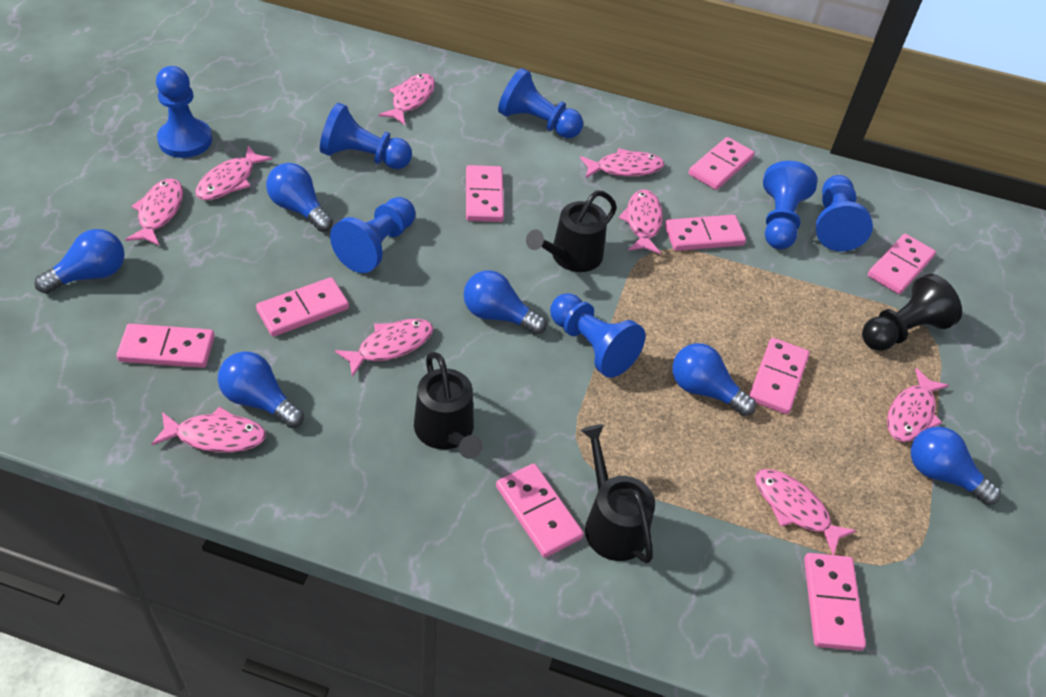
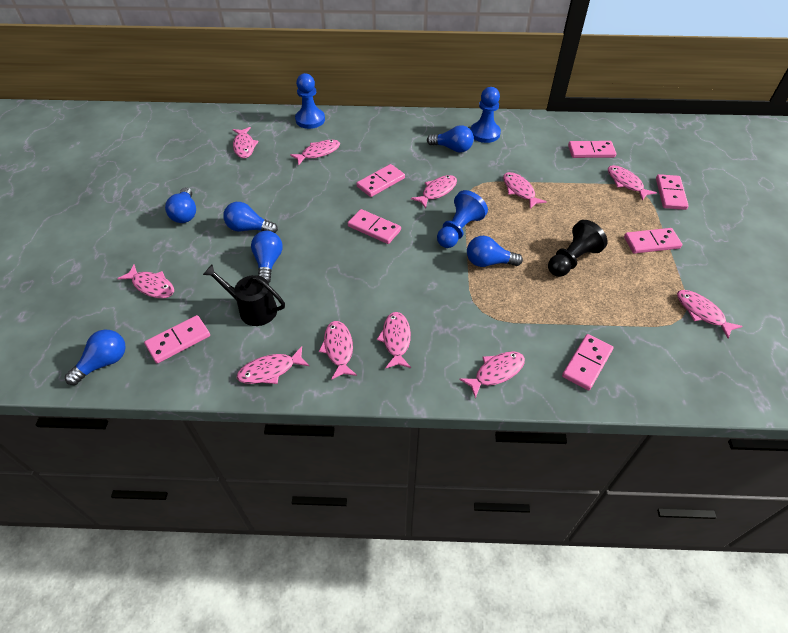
black watering can: 3 -> 1
blue pawn: 7 -> 3
pink domino: 9 -> 7
pink fish: 9 -> 11

